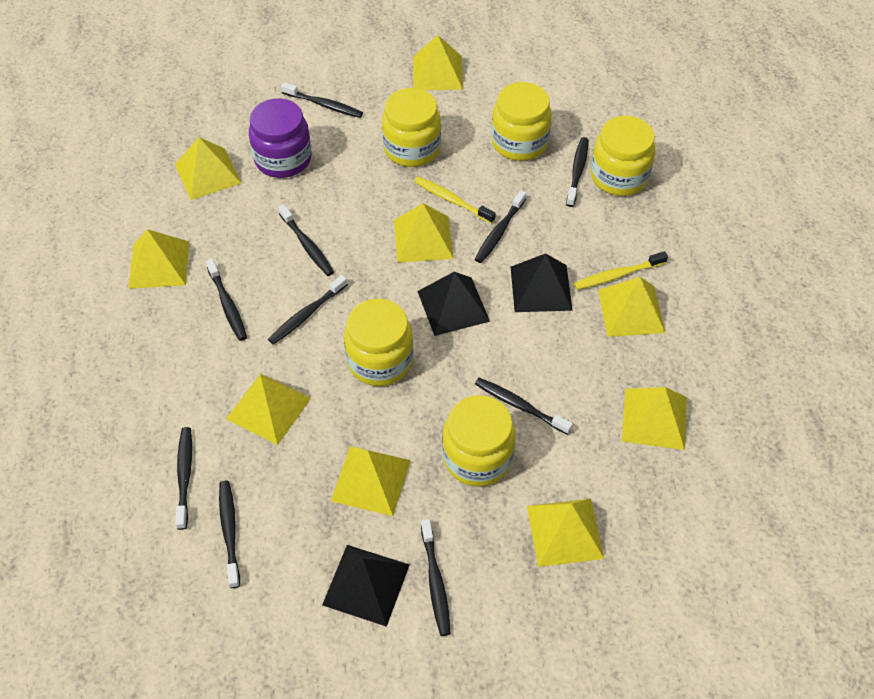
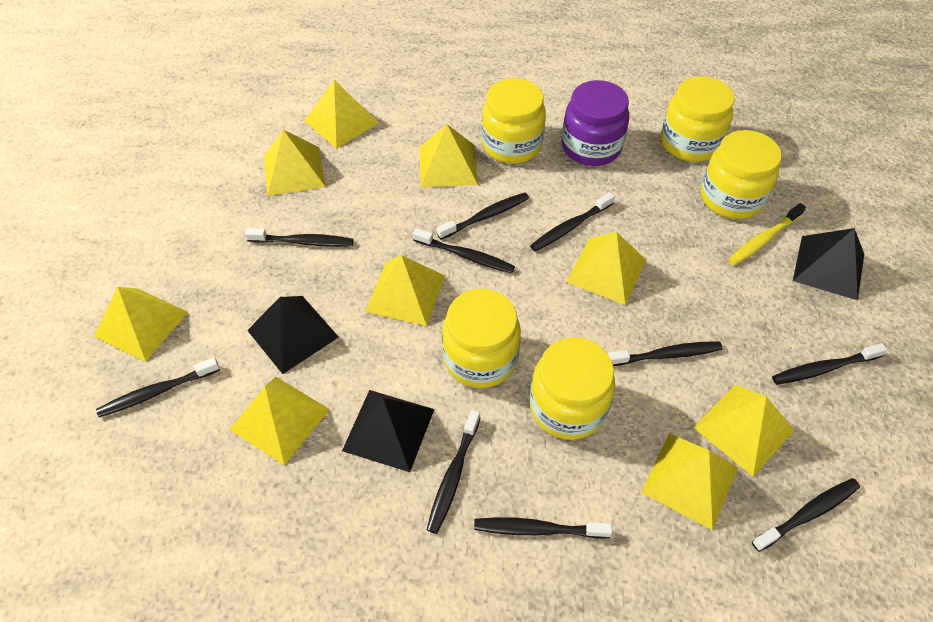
yellow toothbrush: 2 -> 1

